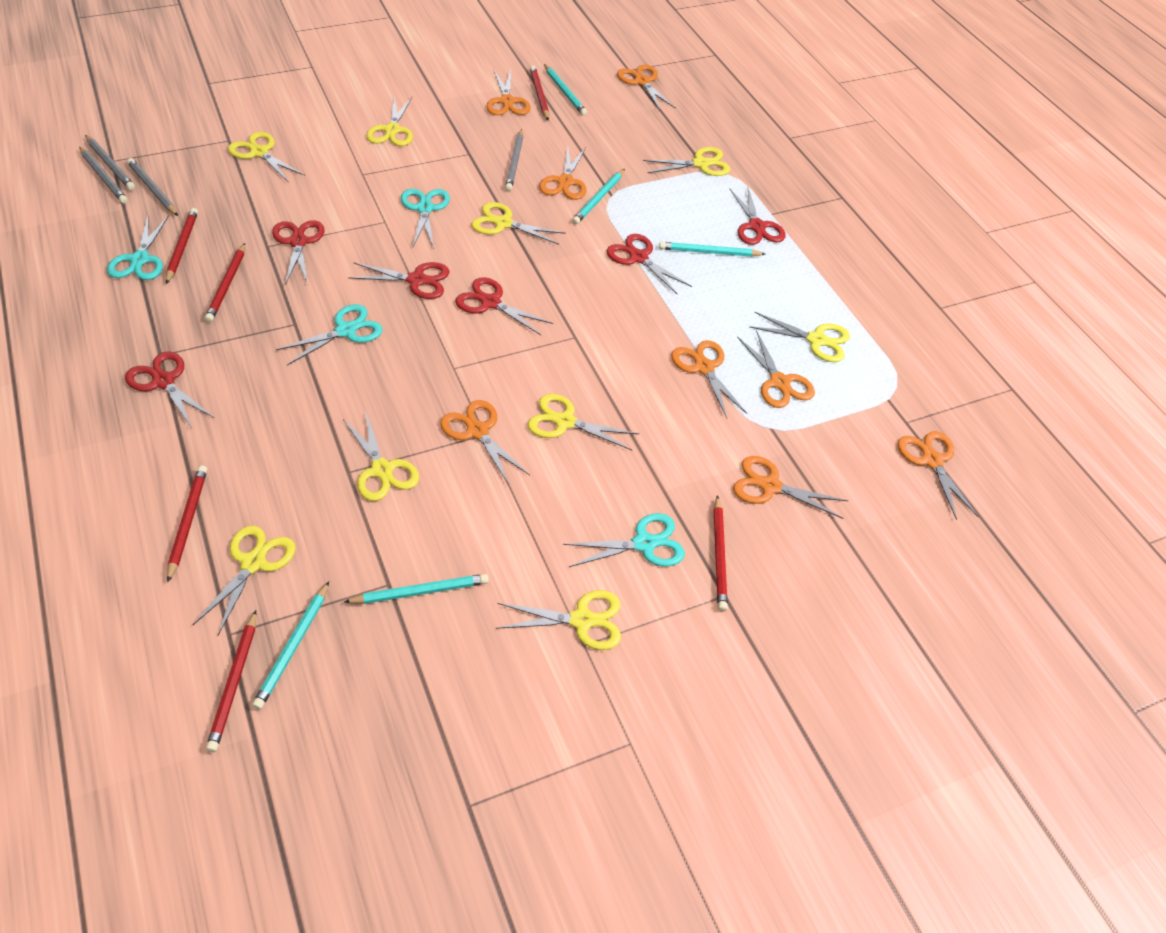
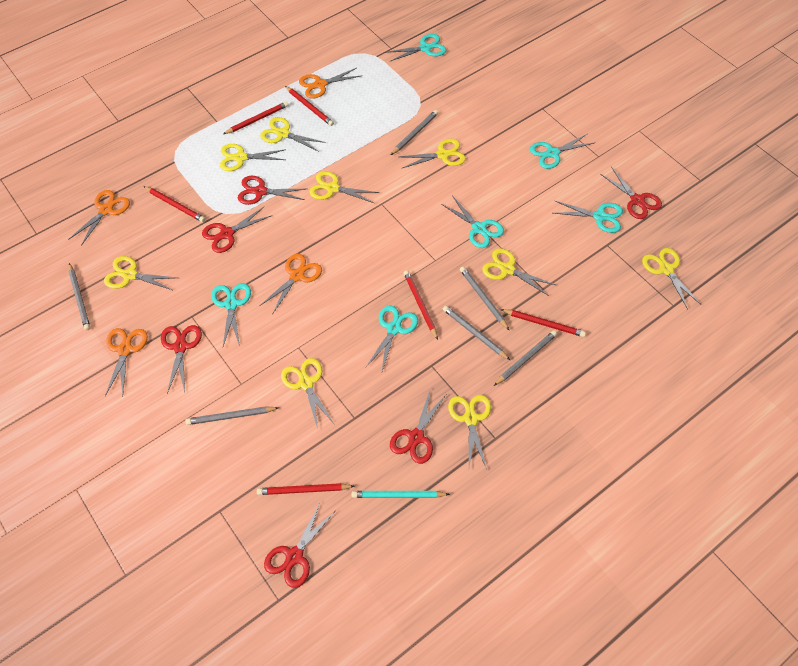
grey pencil: 4 -> 6
orange scissors: 8 -> 4
turquoise pencil: 5 -> 1
turquoise scissors: 4 -> 6

